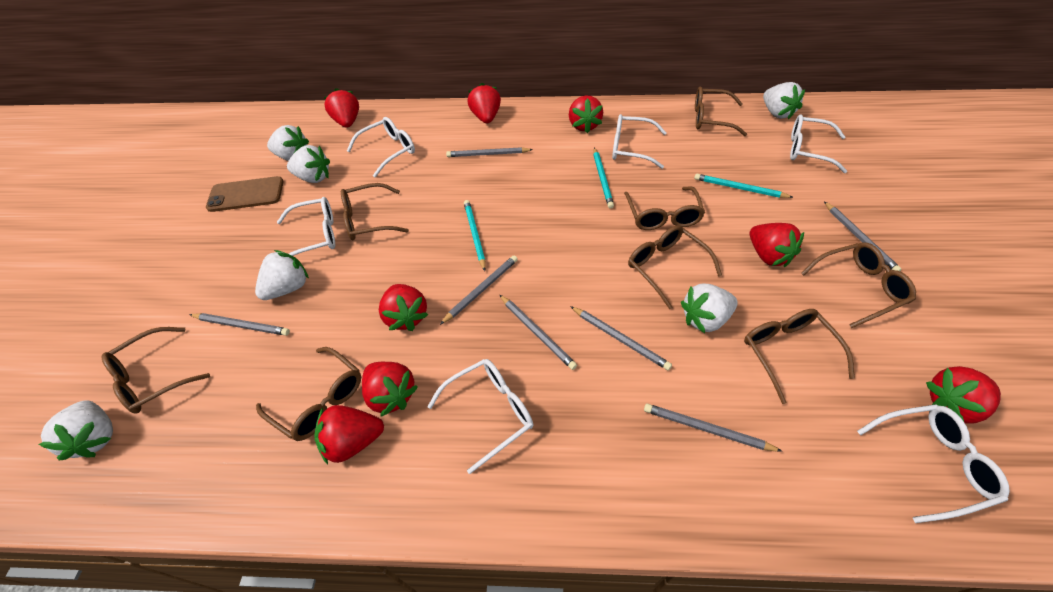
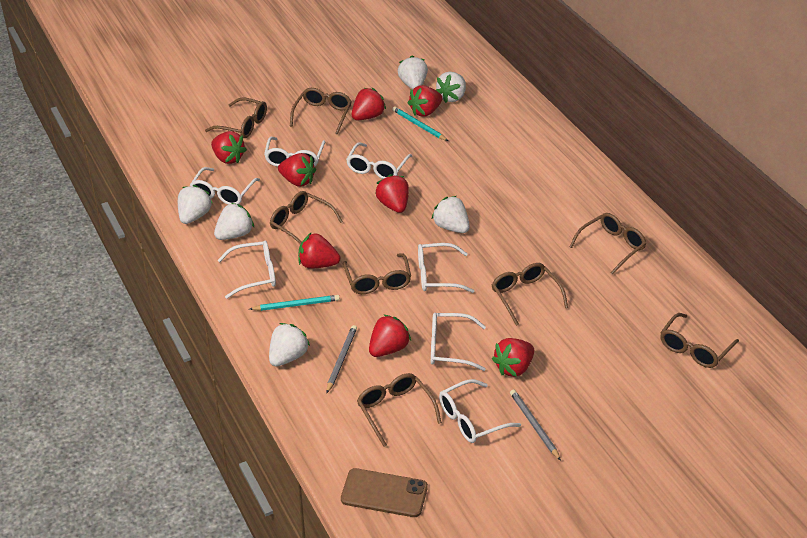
grey pencil: 7 -> 2
turquoise pencil: 3 -> 2
white glasses: 6 -> 7

